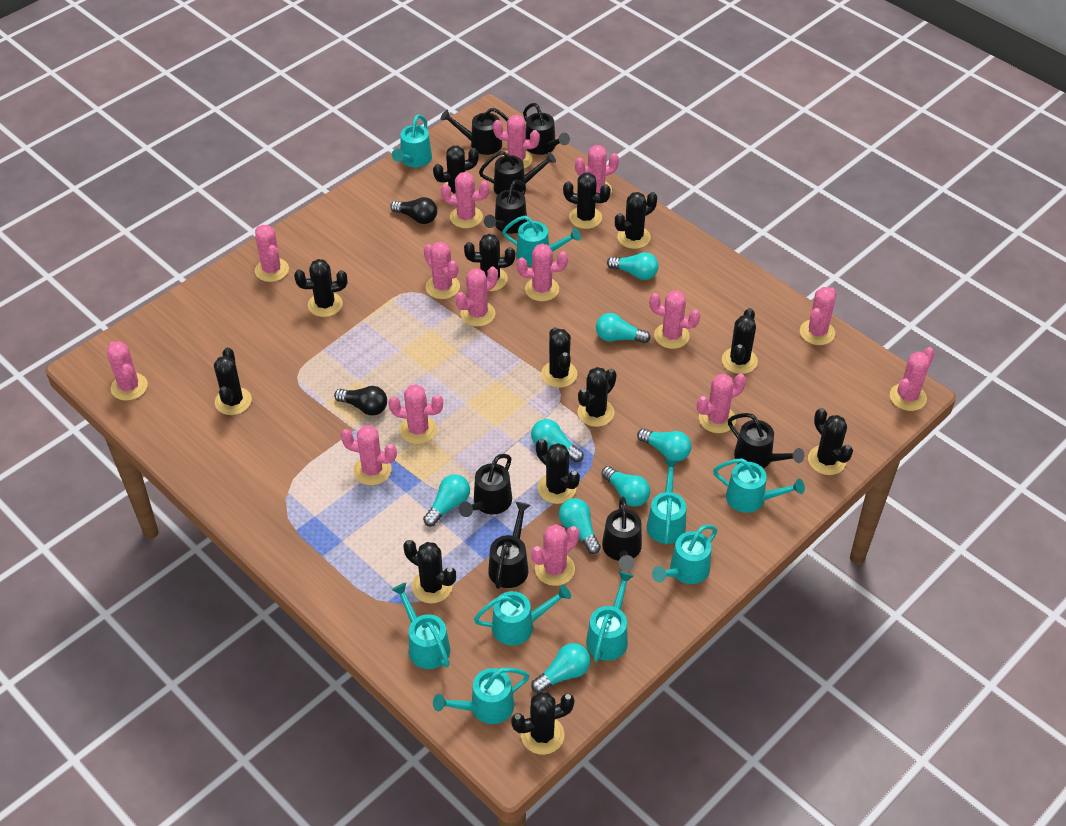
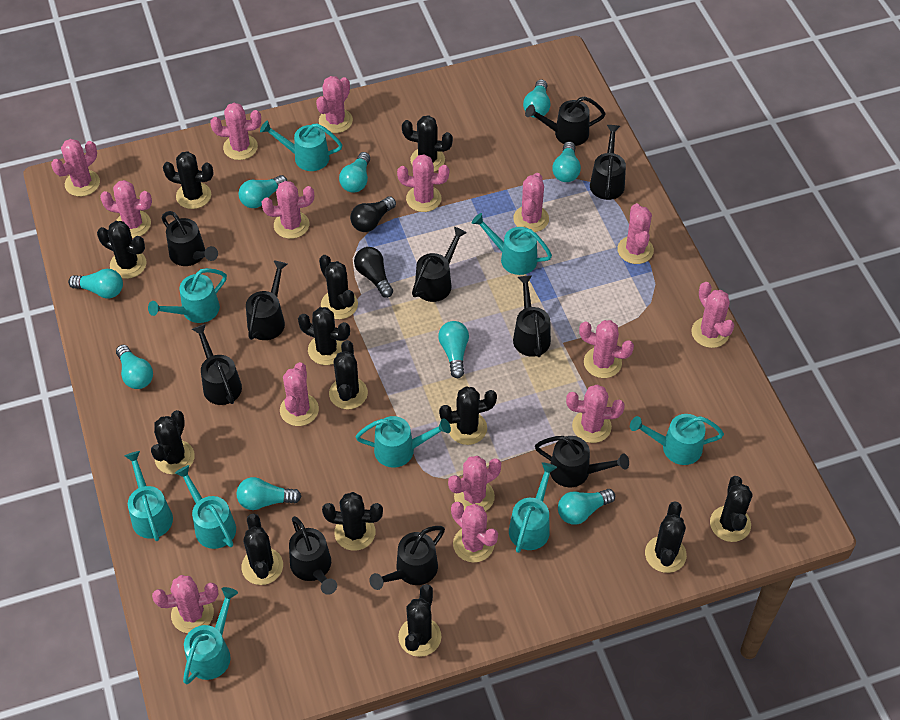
black watering can: 8 -> 10
turquoise light bulb: 8 -> 9

